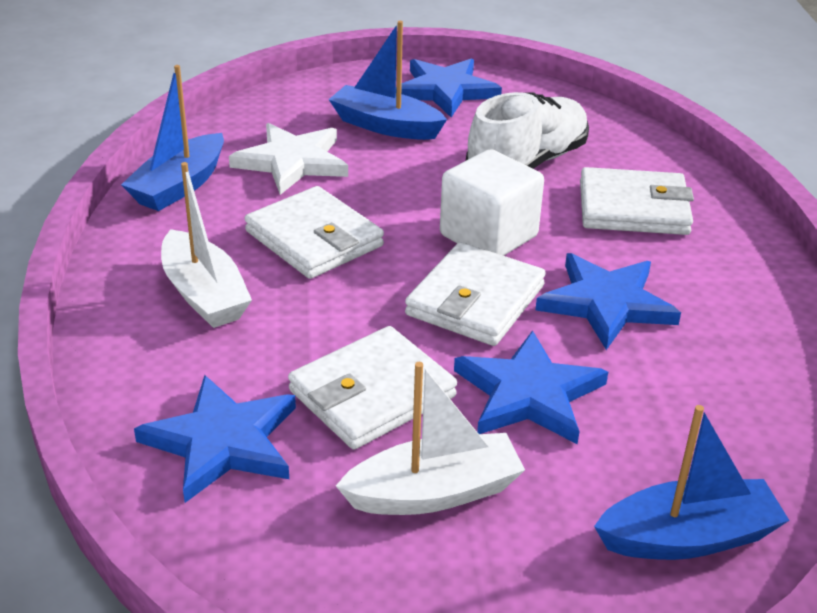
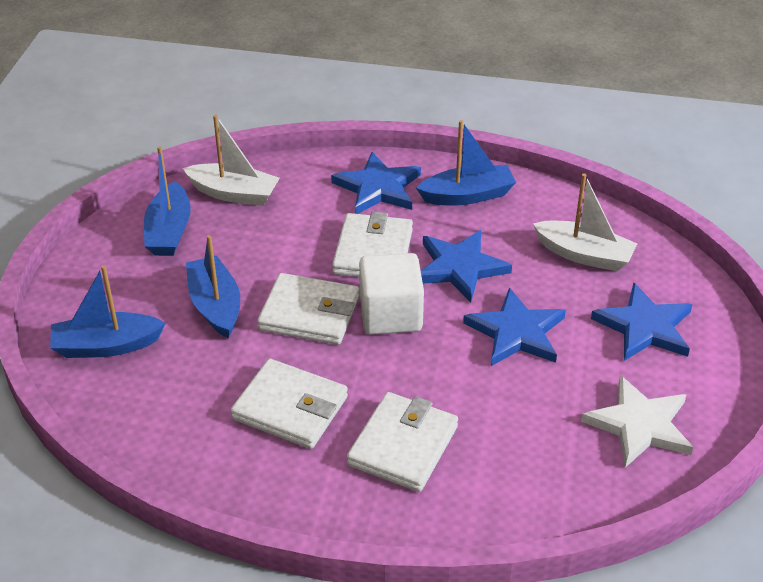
blue boat: 3 -> 4
white shoe: 1 -> 0

